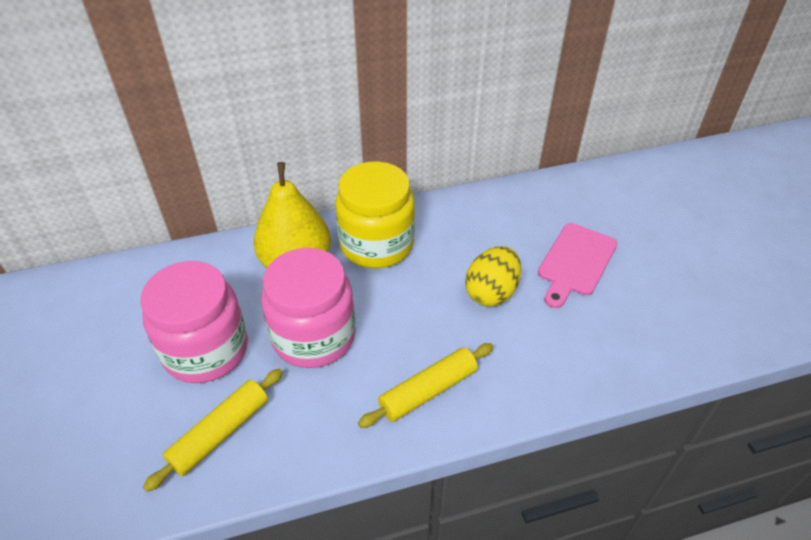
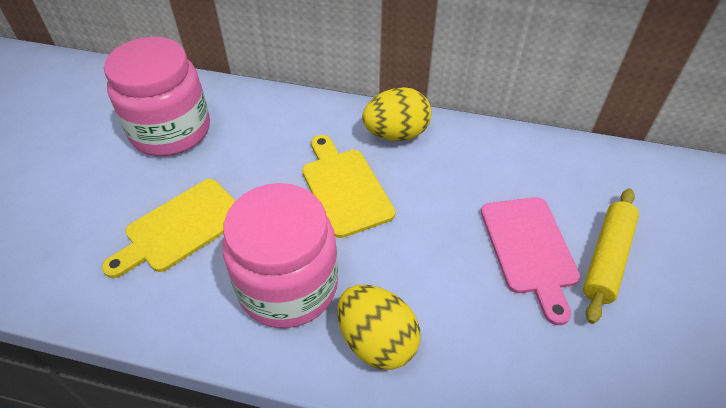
yellow cutting board: 0 -> 2
yellow egg: 1 -> 2
yellow jar: 1 -> 0
yellow pear: 1 -> 0
yellow rolling pin: 2 -> 1

